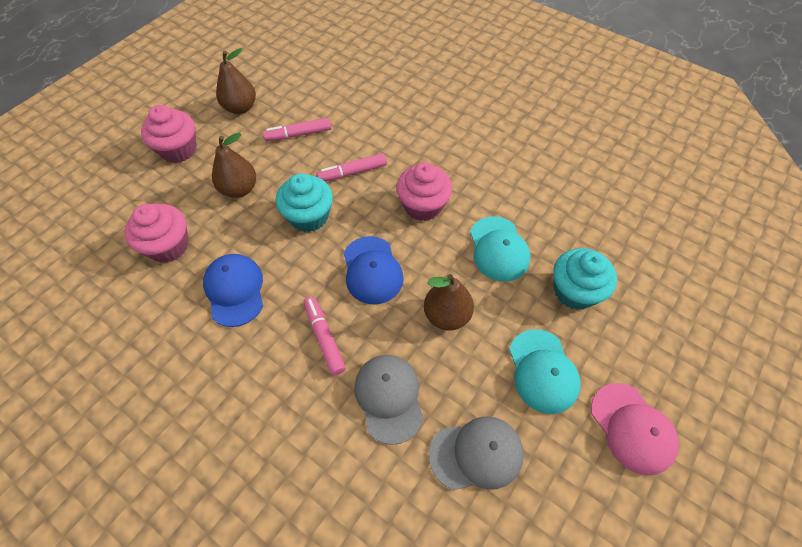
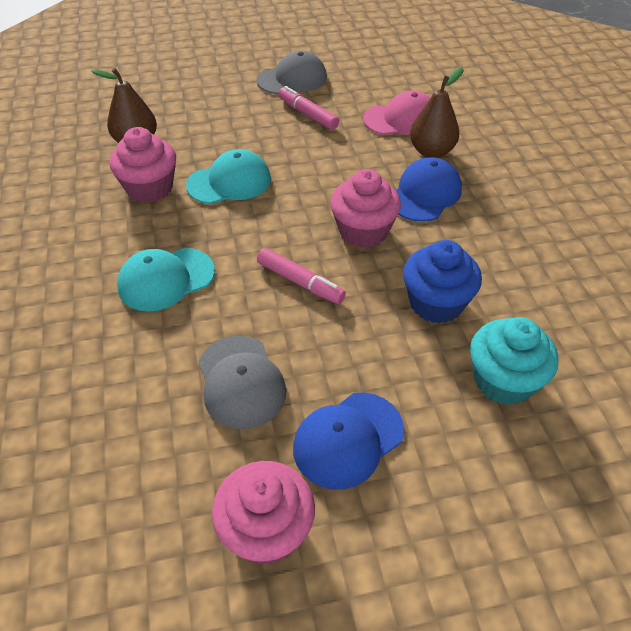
blue cupcake: 0 -> 1
brown pear: 3 -> 2
pink marker: 3 -> 2
turquoise cupcake: 2 -> 1

